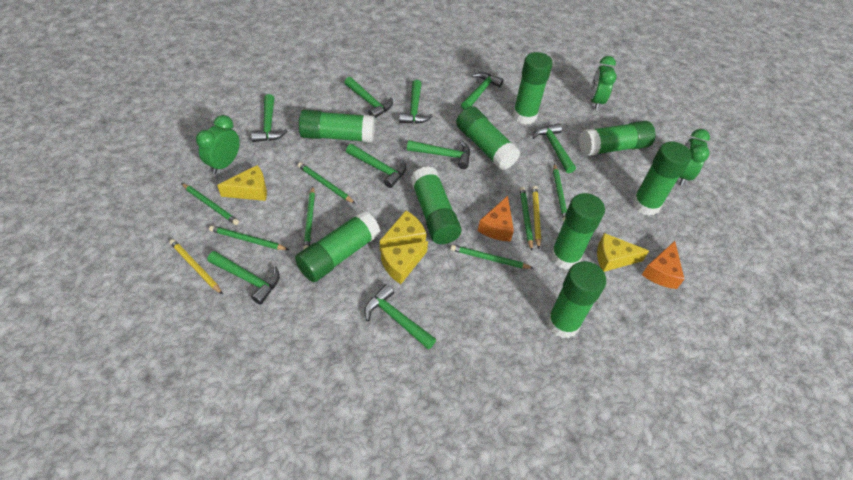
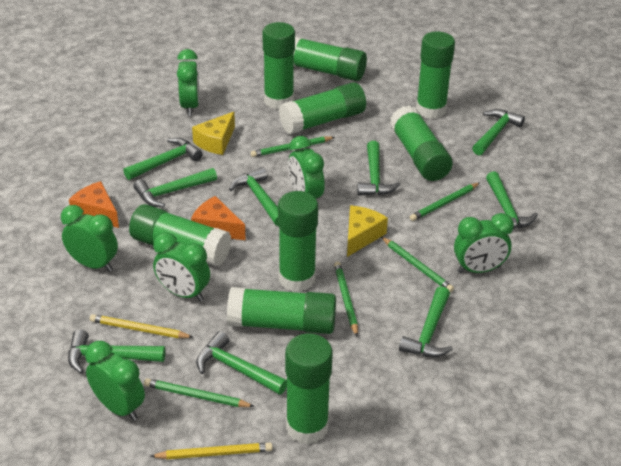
green clock: 3 -> 6
green pencil: 7 -> 5
yellow cheese: 4 -> 2

